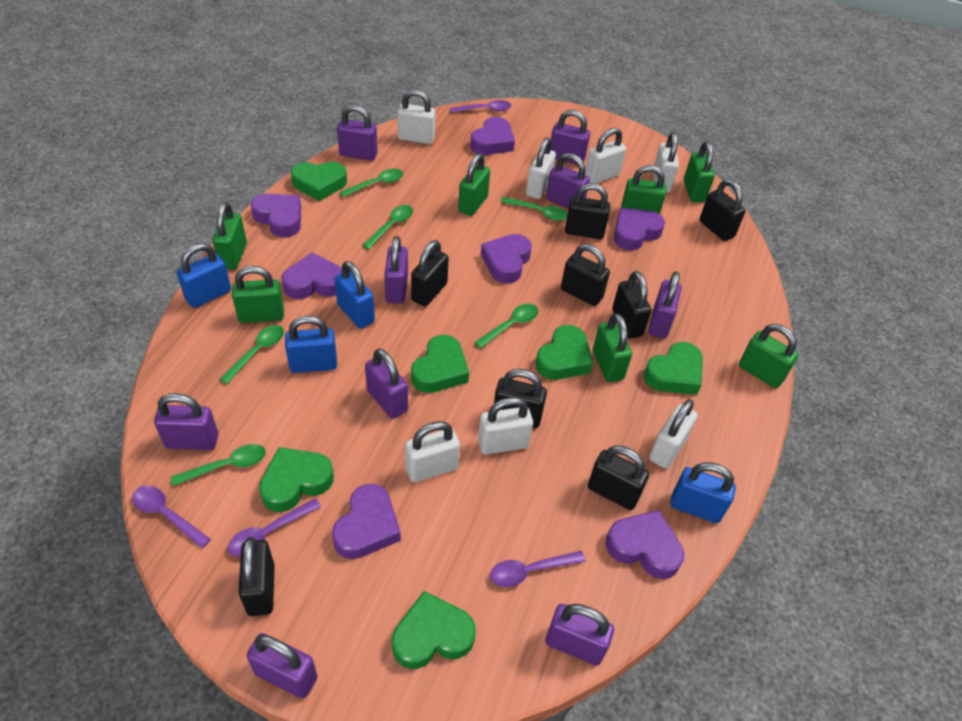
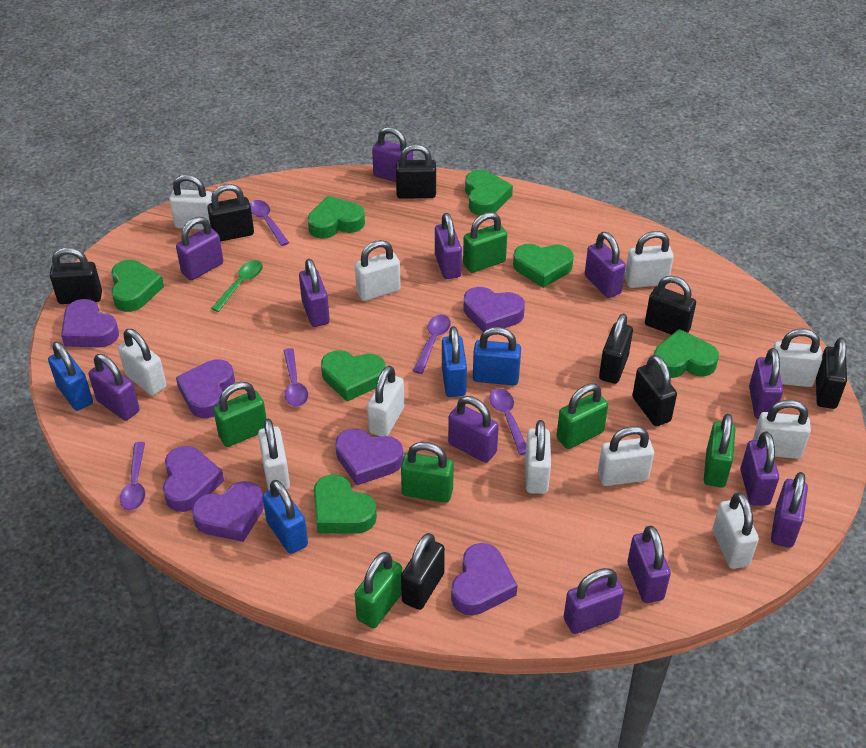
green heart: 6 -> 7
green padlock: 7 -> 6
green spoon: 6 -> 1
purple padlock: 9 -> 12
purple spoon: 4 -> 5
white padlock: 7 -> 11

